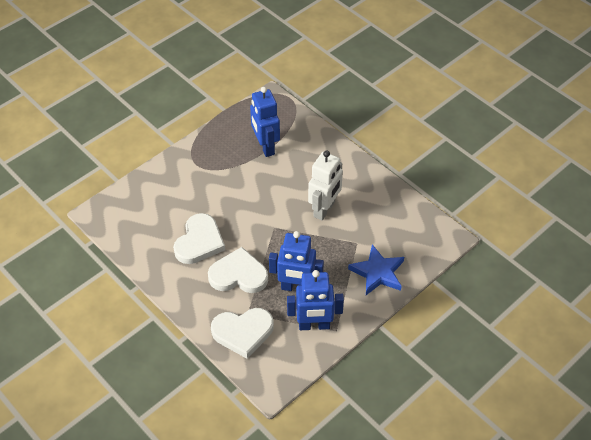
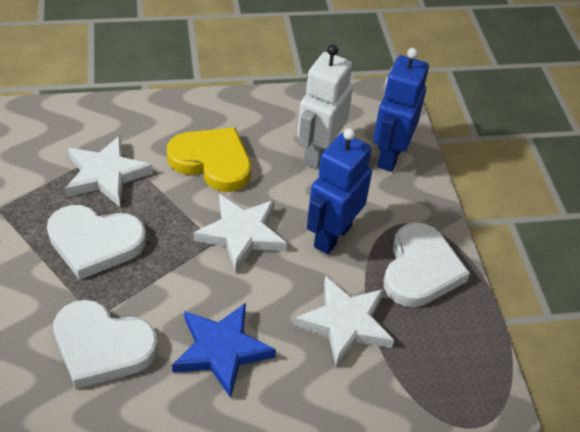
blue robot: 3 -> 2
white star: 0 -> 3
yellow heart: 0 -> 1

